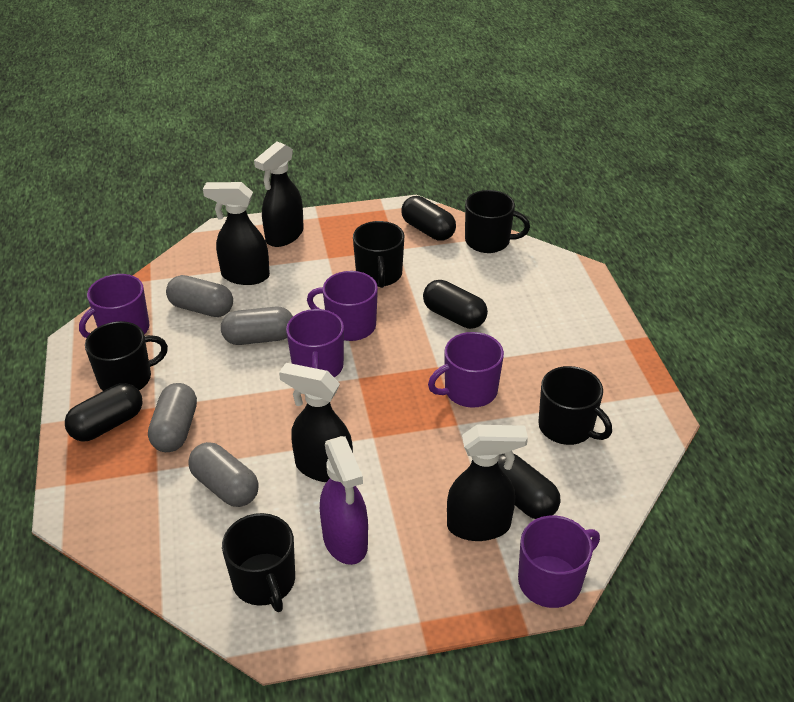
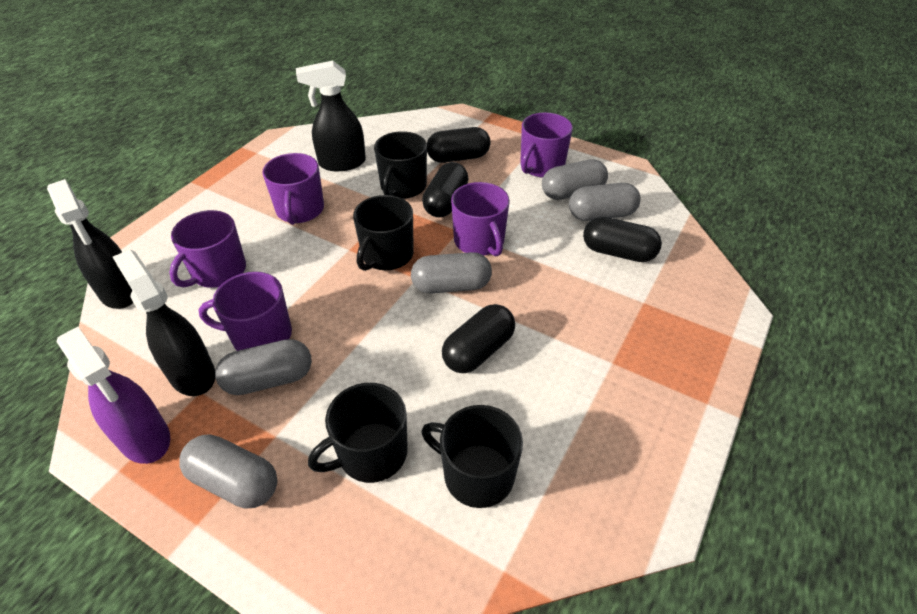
black mug: 5 -> 4
black spray bottle: 4 -> 3
grey capsule: 4 -> 5

